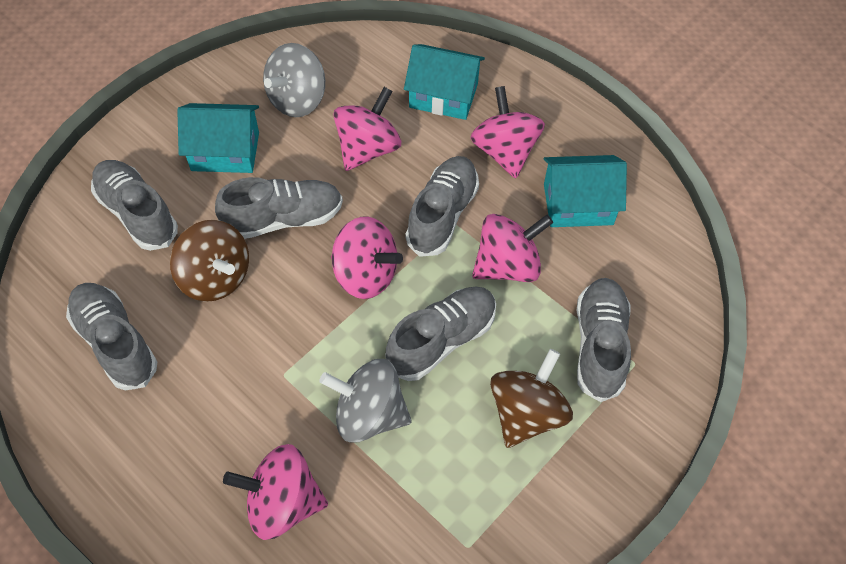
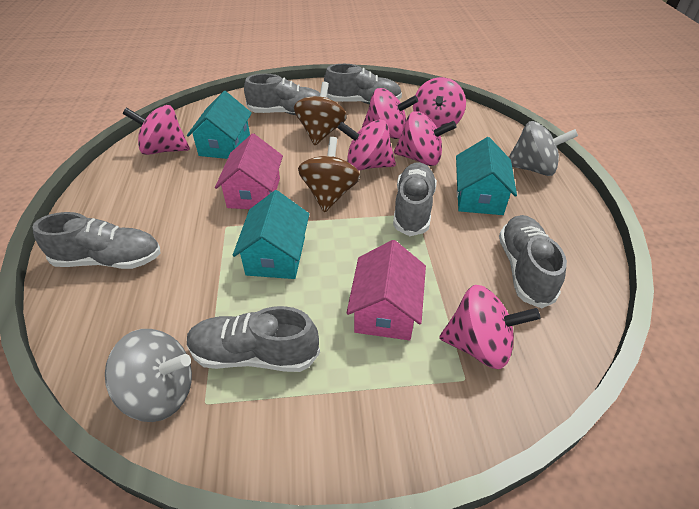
pink house: 0 -> 2
pink spinning top: 5 -> 6

